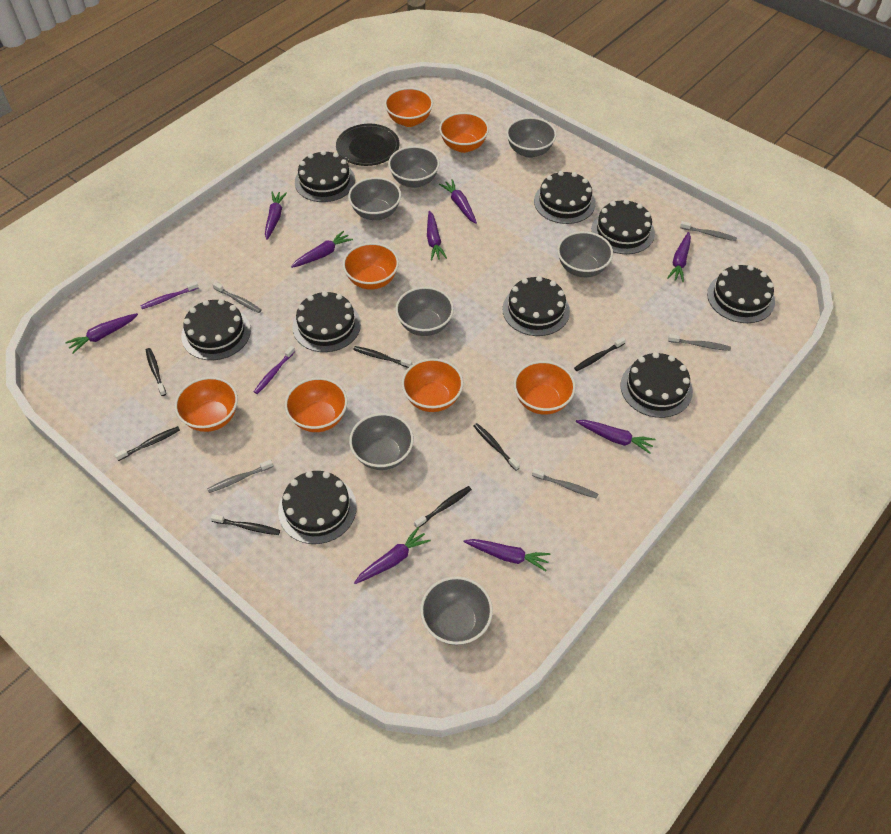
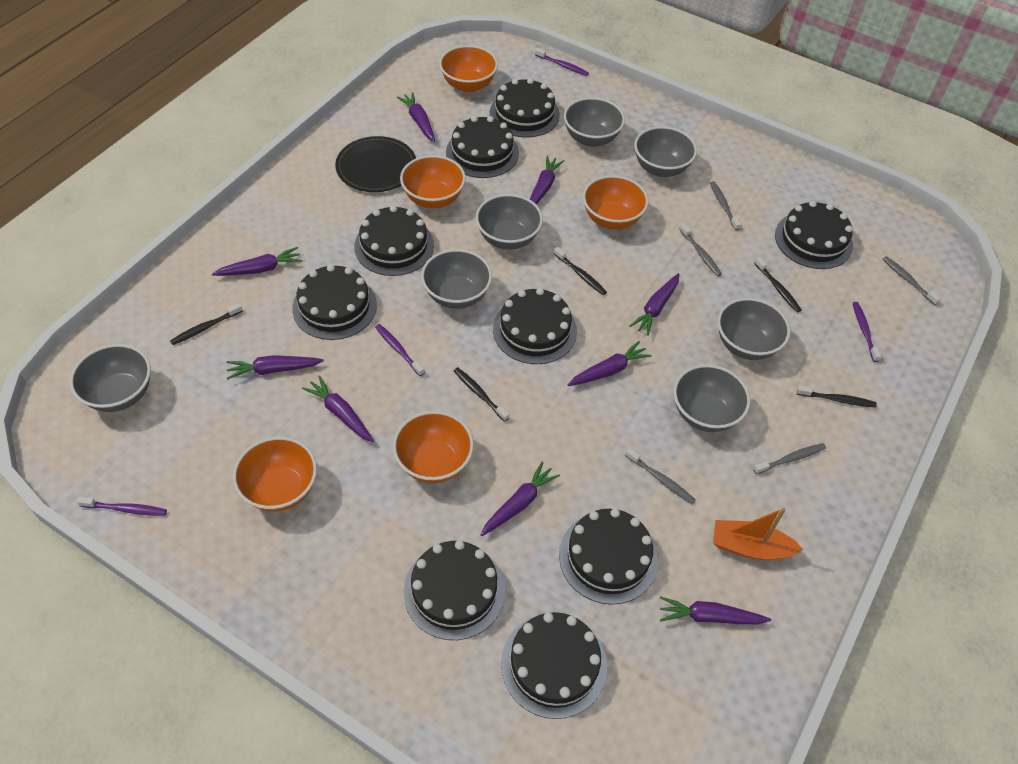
black toothbrush: 7 -> 5
orange boat: 0 -> 1
orange bowl: 7 -> 5
purple toothbrush: 2 -> 4

